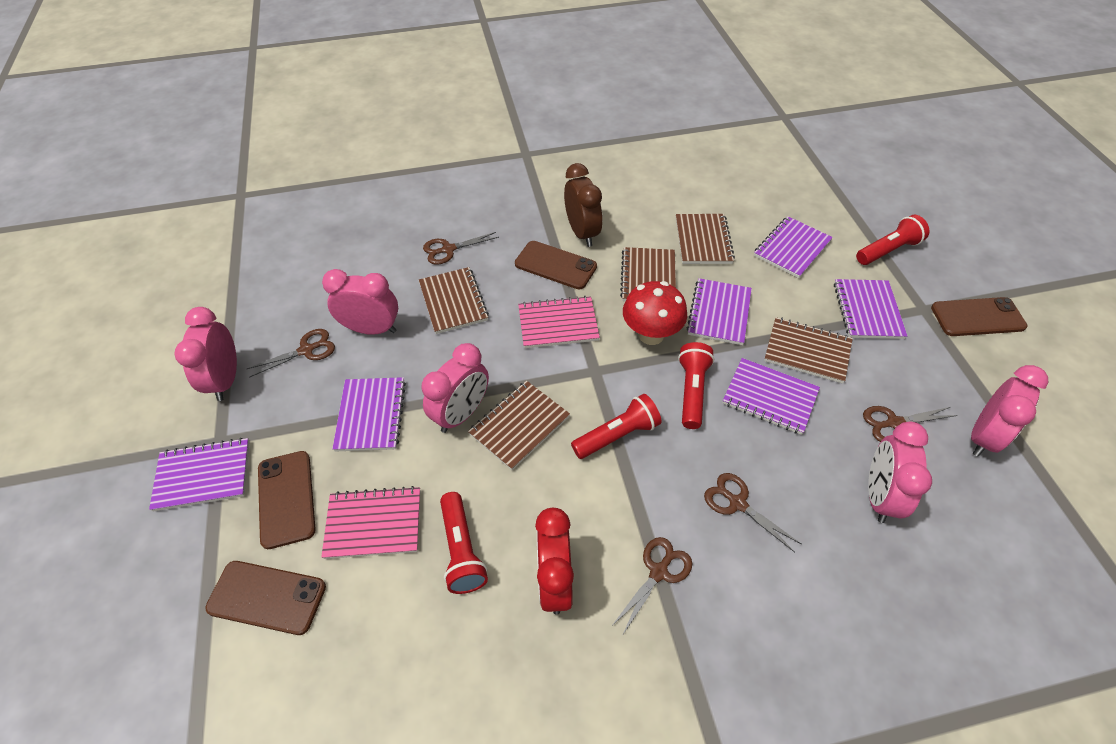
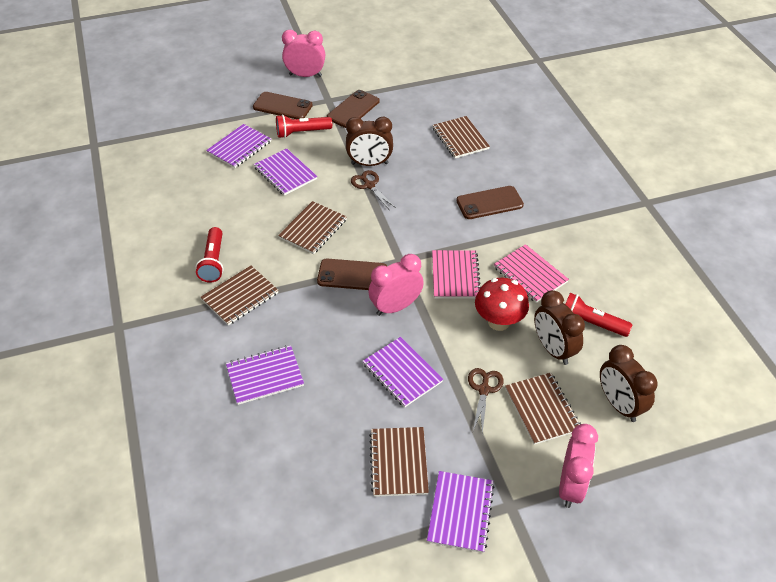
brown clock: 1 -> 3
brown scissors: 5 -> 2
pink clock: 5 -> 3
purple notebook: 6 -> 5
red clock: 1 -> 0
red flashlight: 4 -> 3

